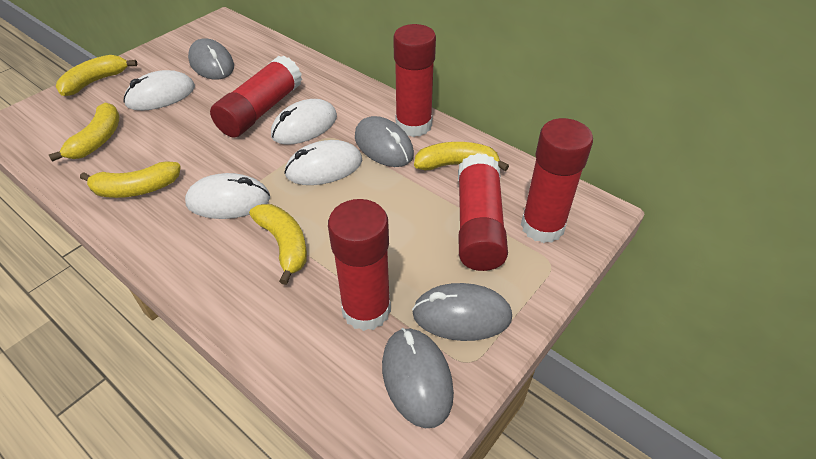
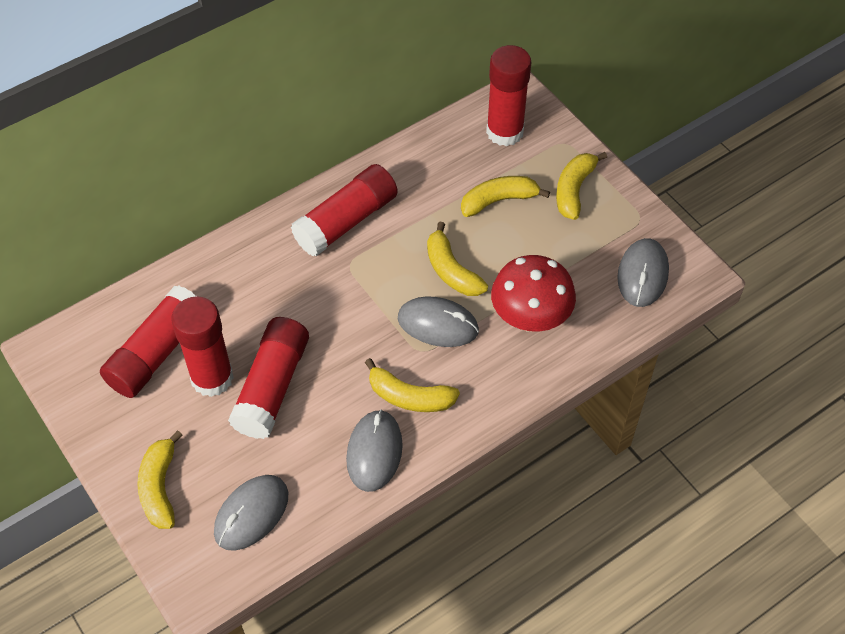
red mushroom: 0 -> 1
white mouse: 4 -> 0

